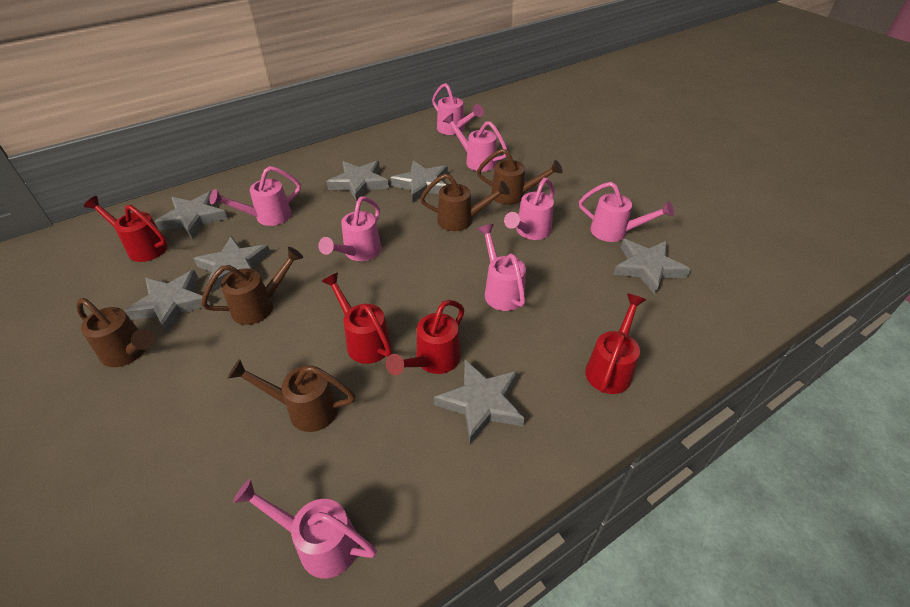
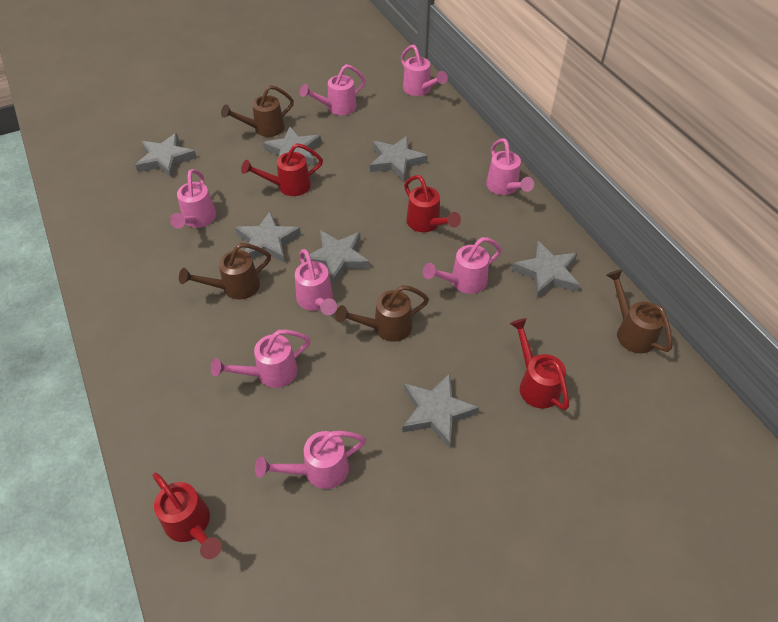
brown watering can: 5 -> 4

